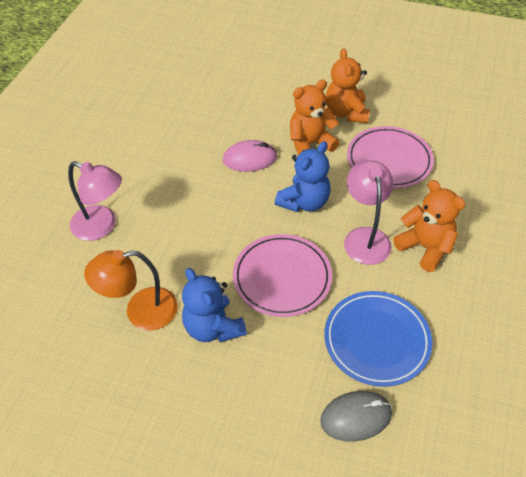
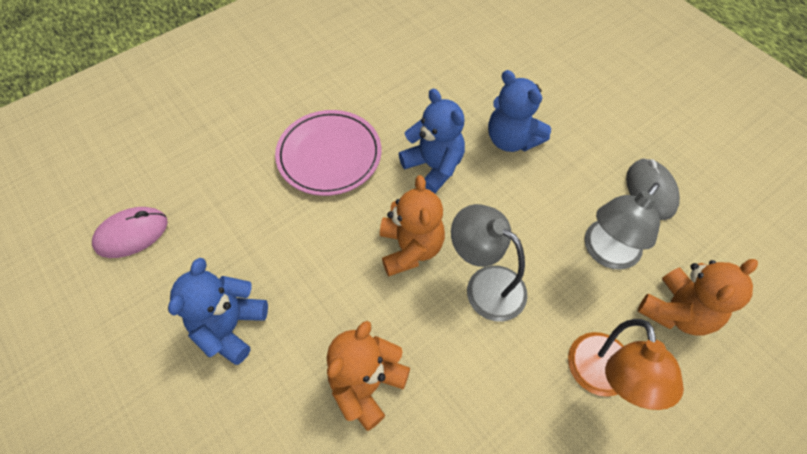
blue plate: 1 -> 0
blue teddy bear: 2 -> 3
grey lamp: 0 -> 2
pink lamp: 2 -> 0
pink plate: 2 -> 1

